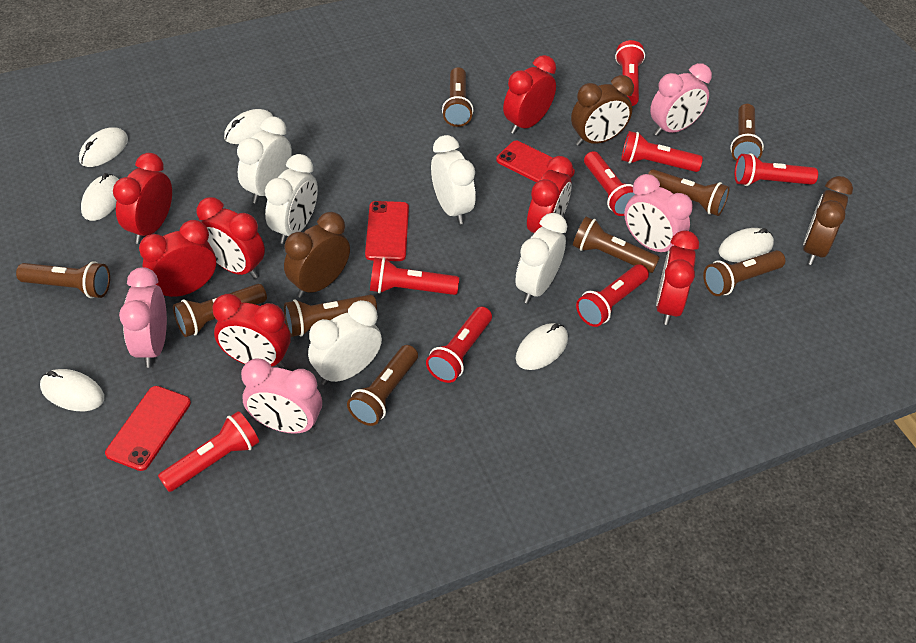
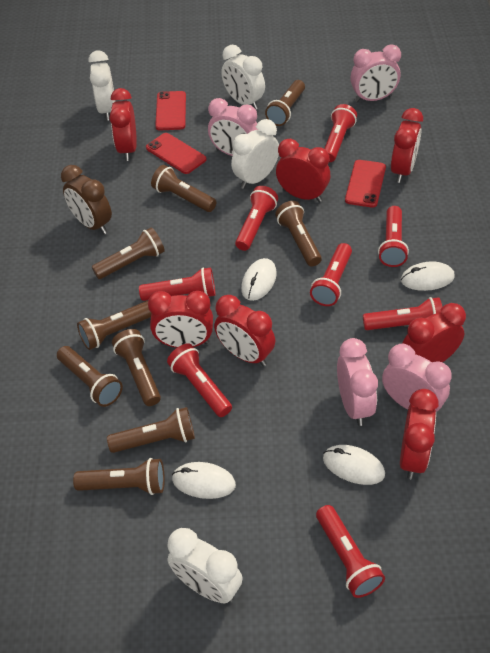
brown clock: 3 -> 1
white clock: 5 -> 4
white mouse: 6 -> 4

